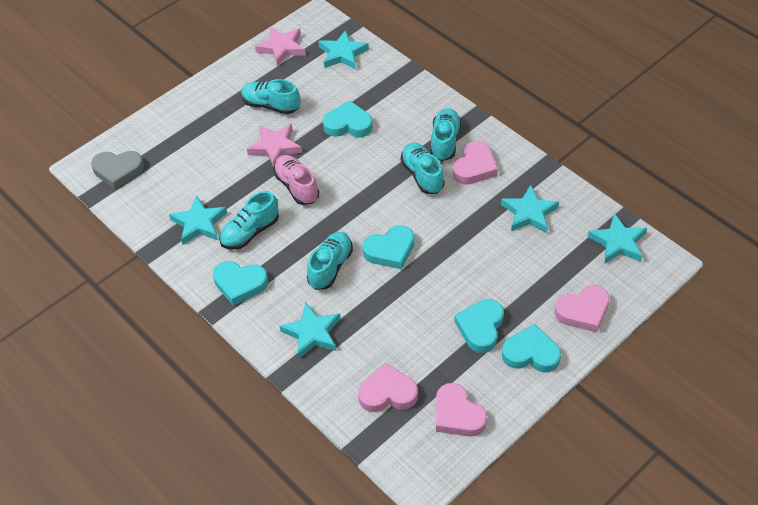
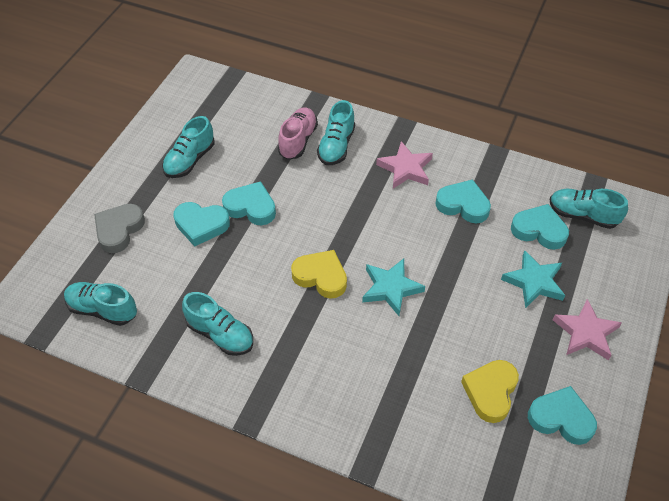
pink heart: 4 -> 0
turquoise star: 5 -> 2
yellow heart: 0 -> 2

